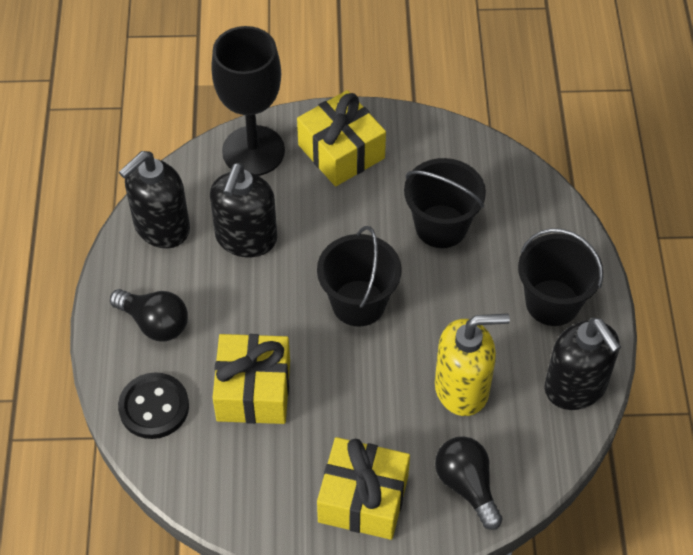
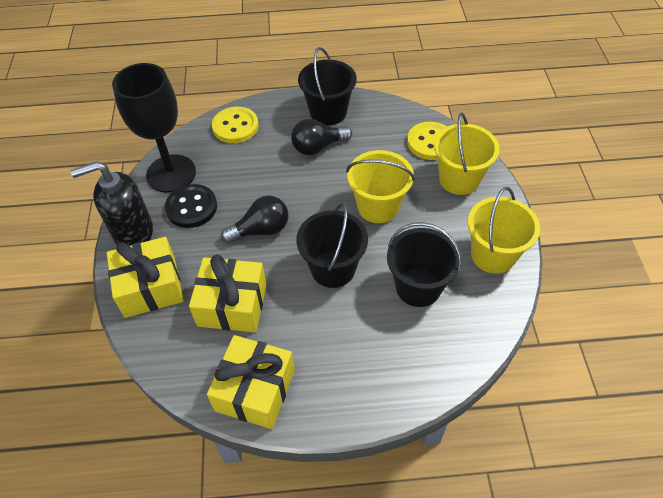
black soap dispenser: 3 -> 1
yellow bucket: 0 -> 3
yellow button: 0 -> 2
yellow soap dispenser: 1 -> 0

